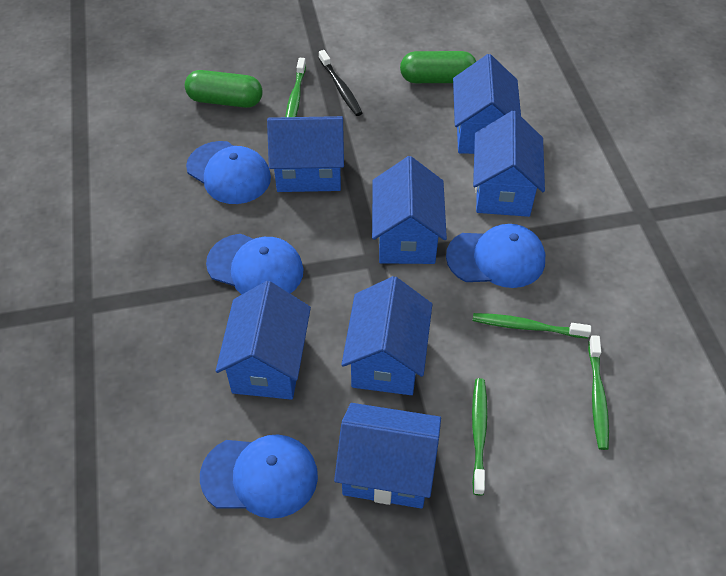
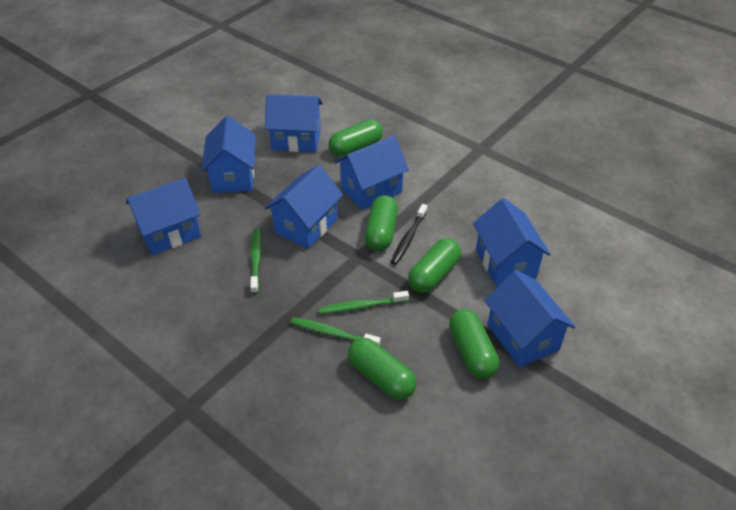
blue cap: 4 -> 0
green capsule: 2 -> 5
green toothbrush: 4 -> 3

